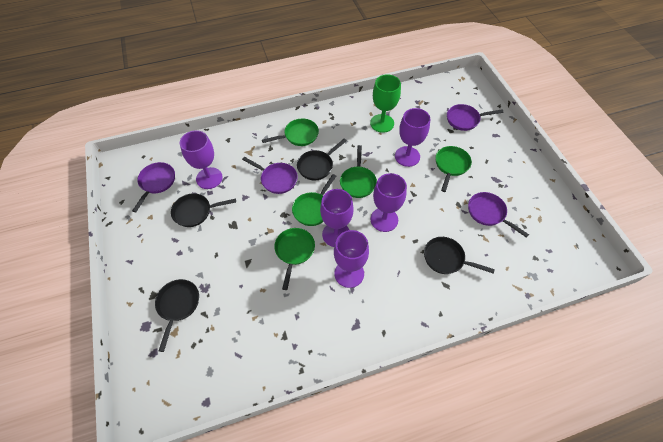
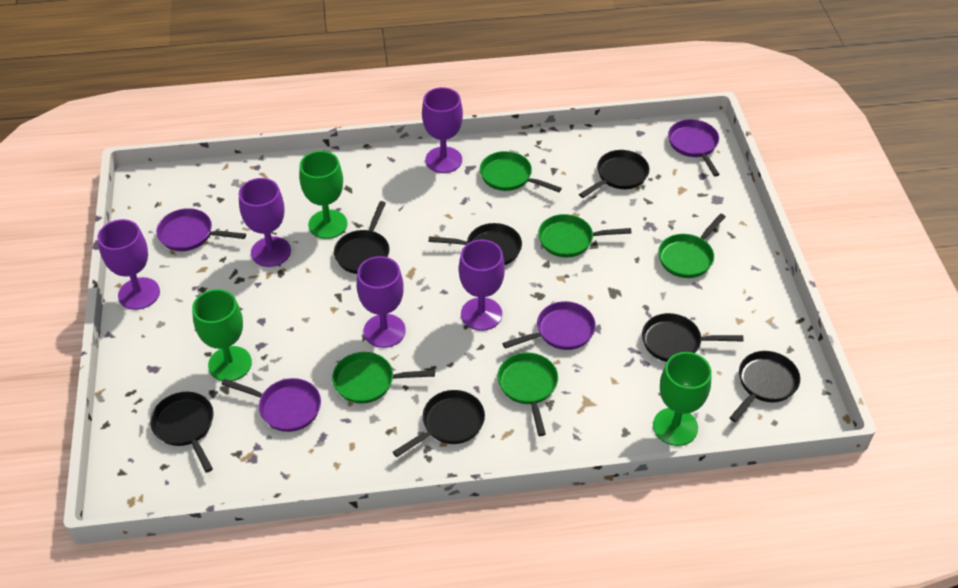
black pan: 4 -> 7
green goblet: 1 -> 3

